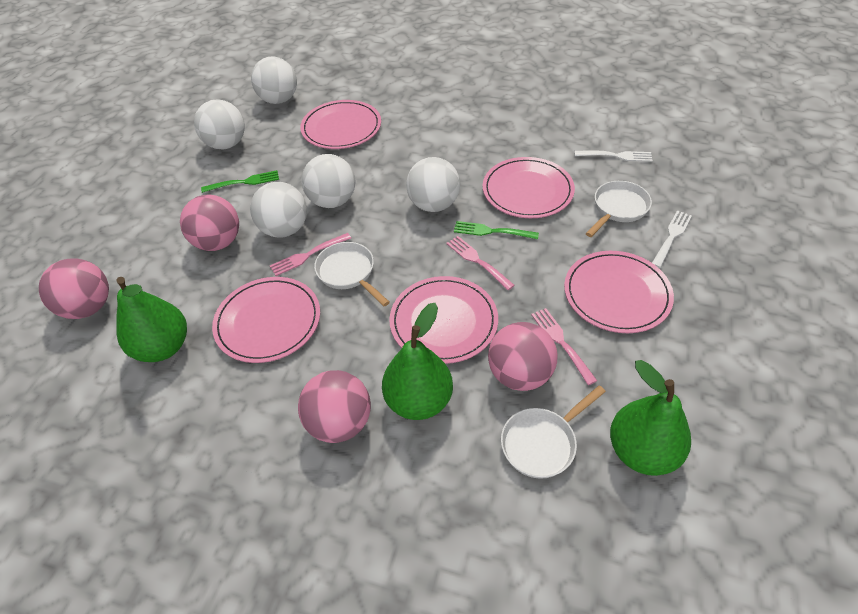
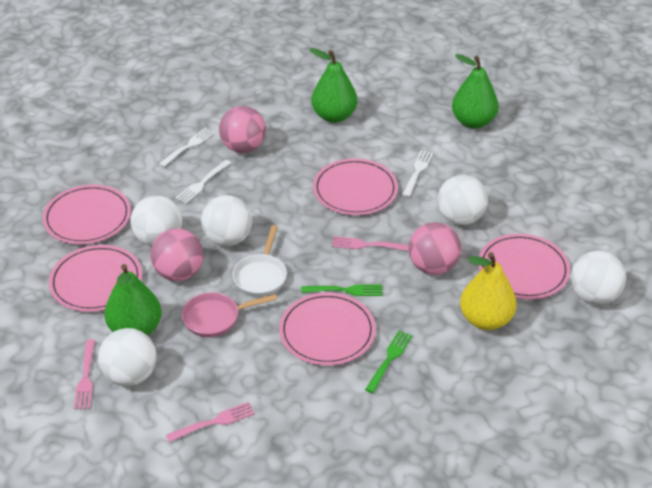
pink ball: 4 -> 3
pink pan: 0 -> 1
white fork: 2 -> 3
white pan: 3 -> 1
yellow pear: 0 -> 1

